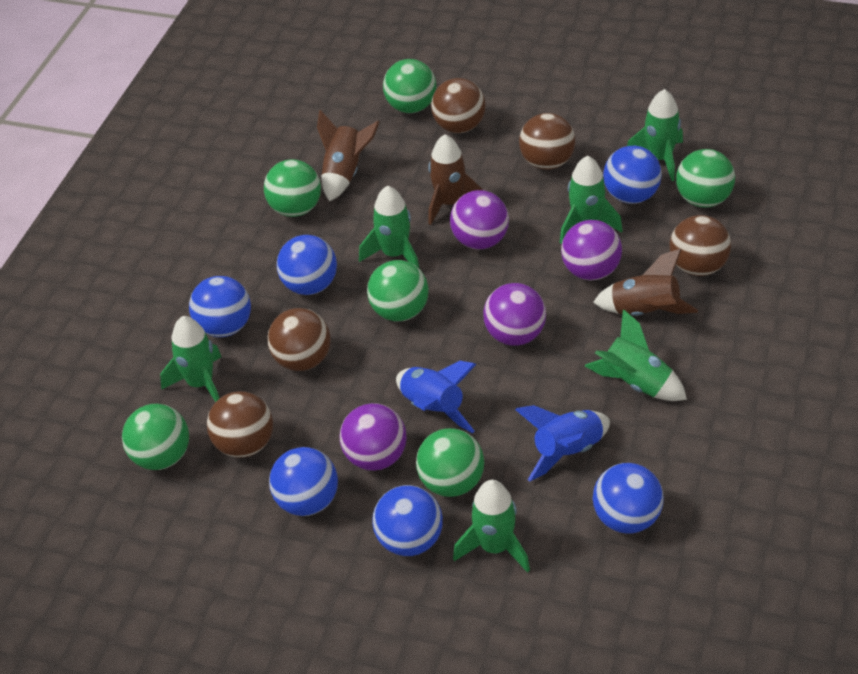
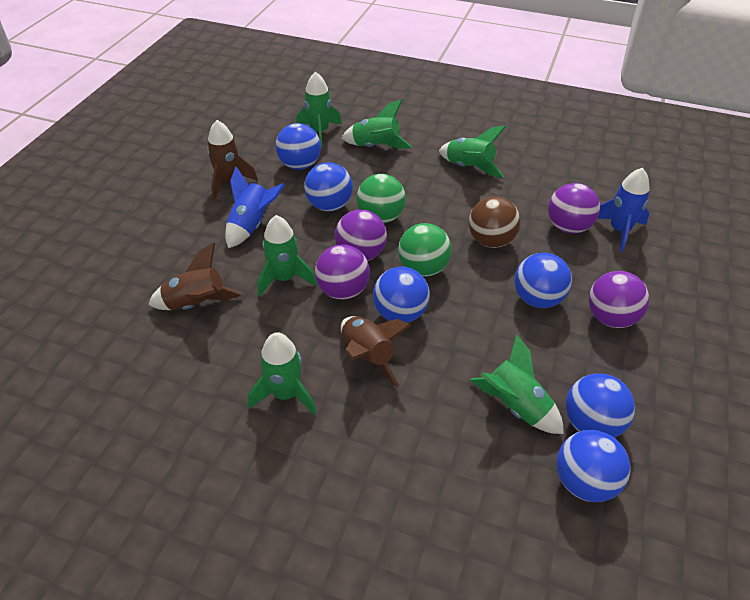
brown ball: 5 -> 1
green ball: 6 -> 2

